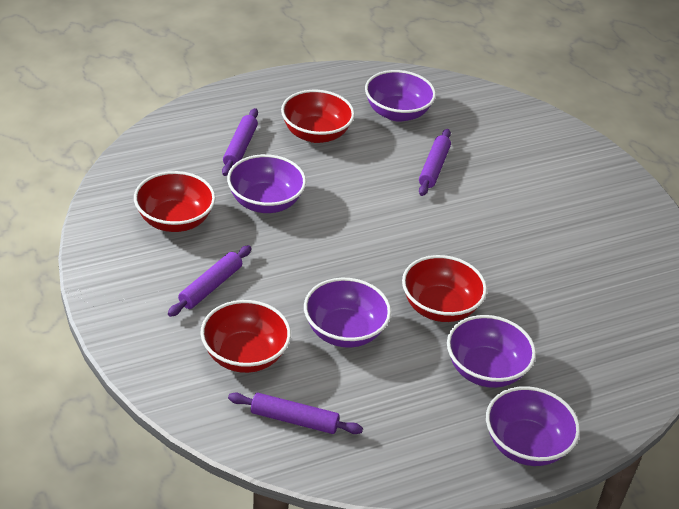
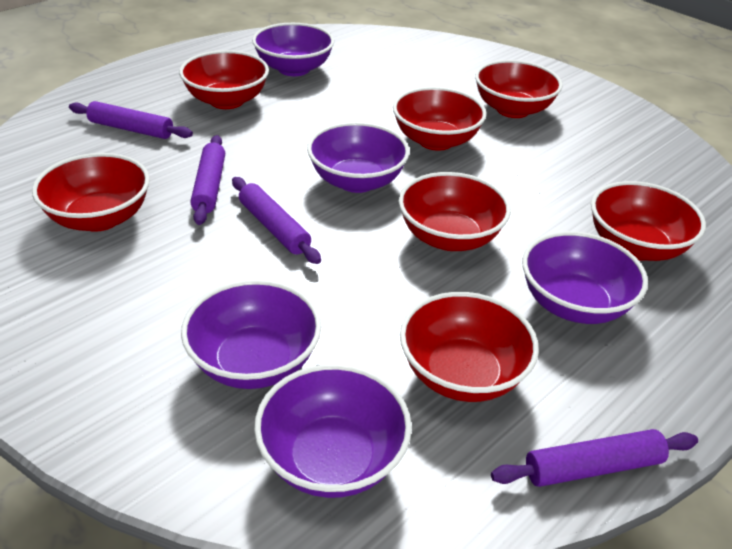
red bowl: 4 -> 7

